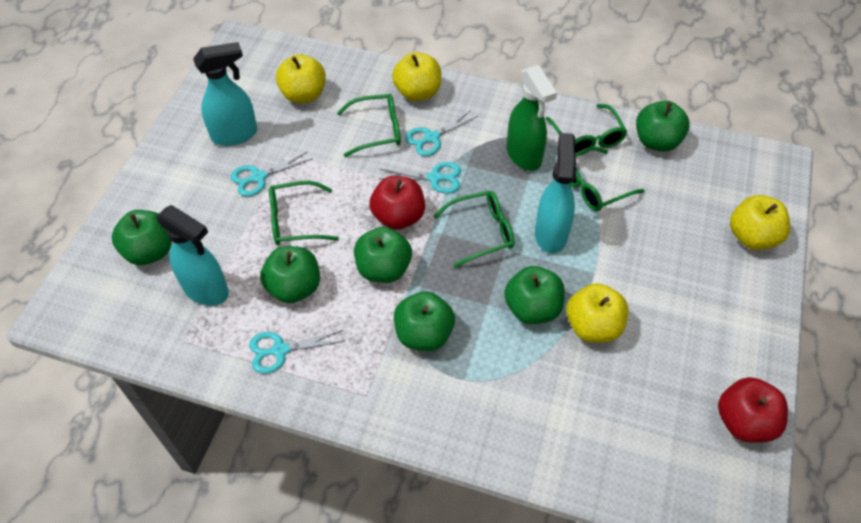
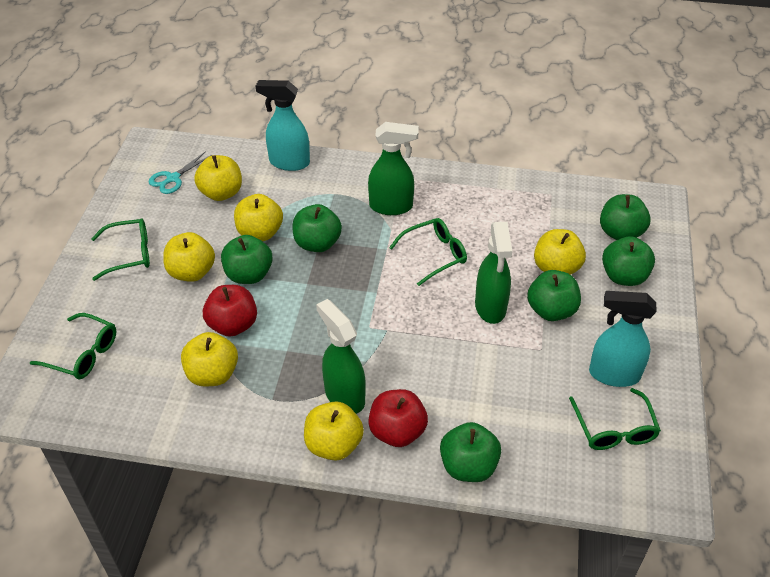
green glasses: 5 -> 4
green spray bottle: 1 -> 3
turquoise scissors: 4 -> 1
turquoise spray bottle: 3 -> 2
yellow apple: 4 -> 6

